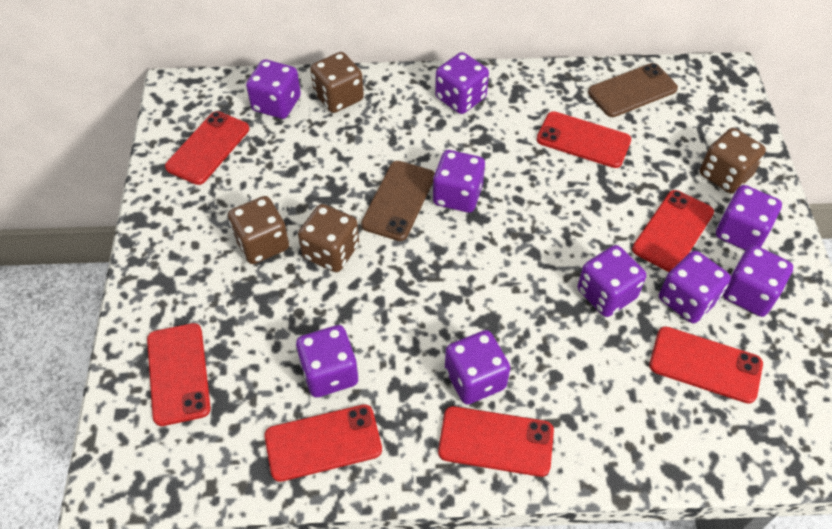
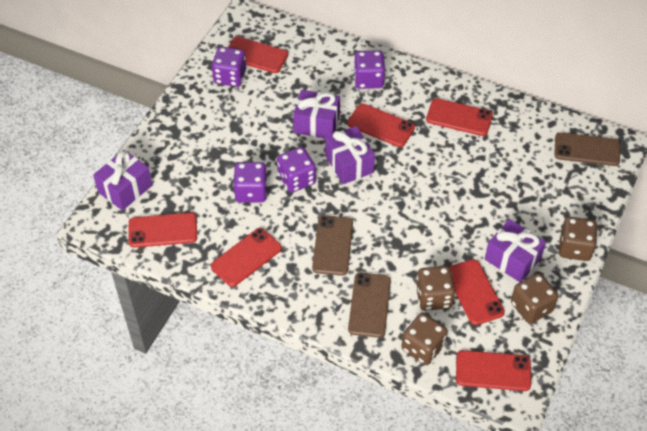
brown phone: 2 -> 3
purple dice: 9 -> 4
purple gift: 0 -> 4

